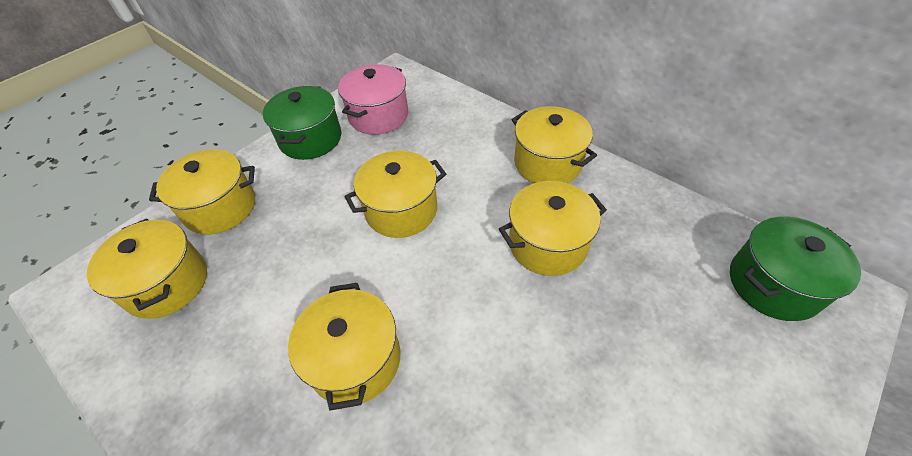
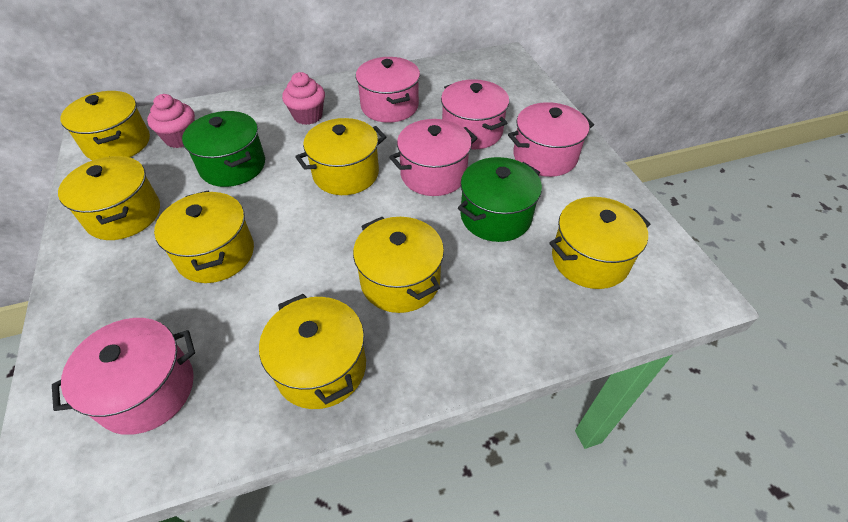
pink cupcake: 0 -> 2
pink pot: 1 -> 5
yellow pot: 6 -> 7

